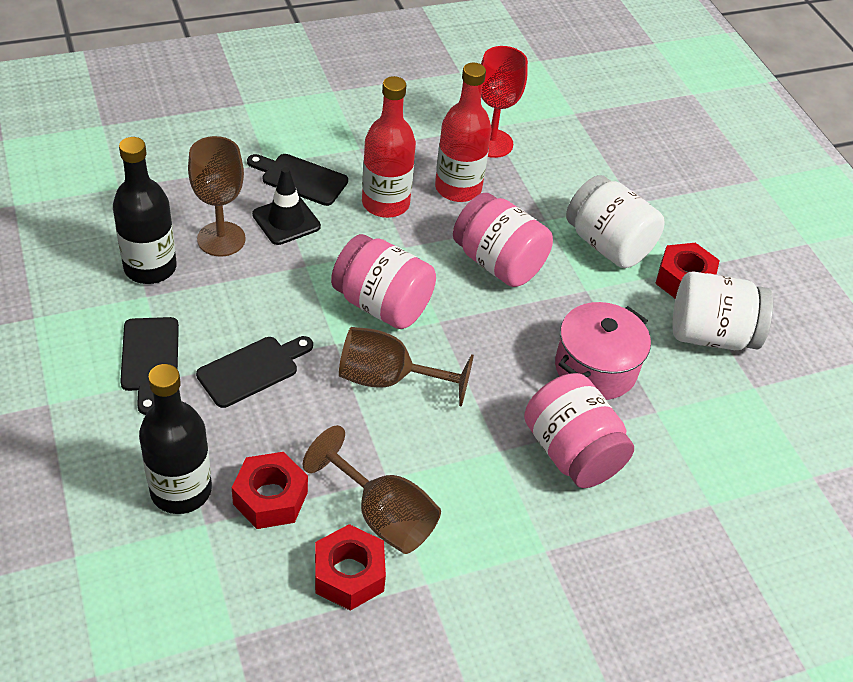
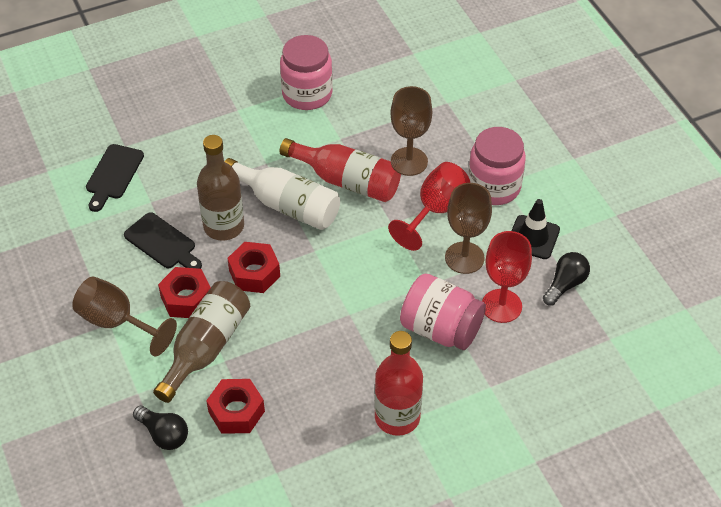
black bottle: 2 -> 0
black cutting board: 3 -> 2
black light bulb: 0 -> 2
brown bottle: 0 -> 2
pink pot: 1 -> 0
red goblet: 1 -> 2
white bottle: 0 -> 1
white jar: 2 -> 0

